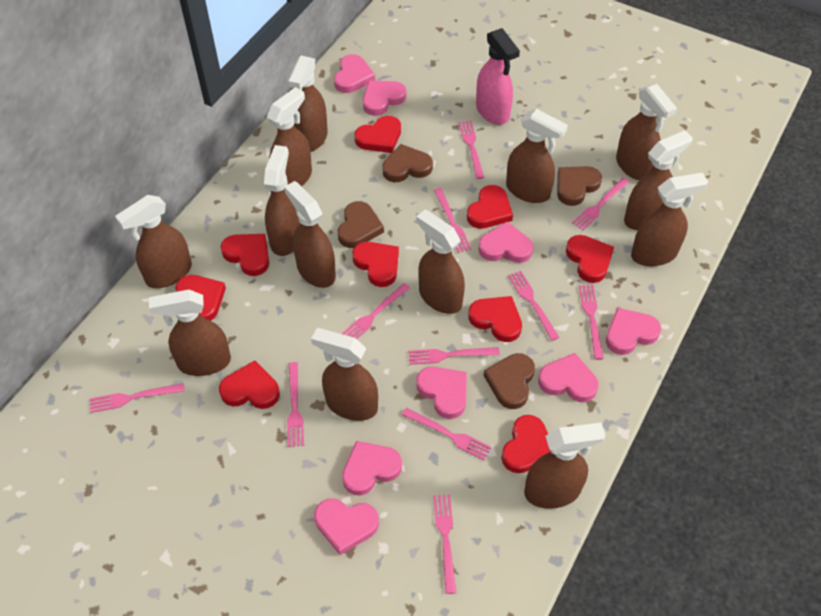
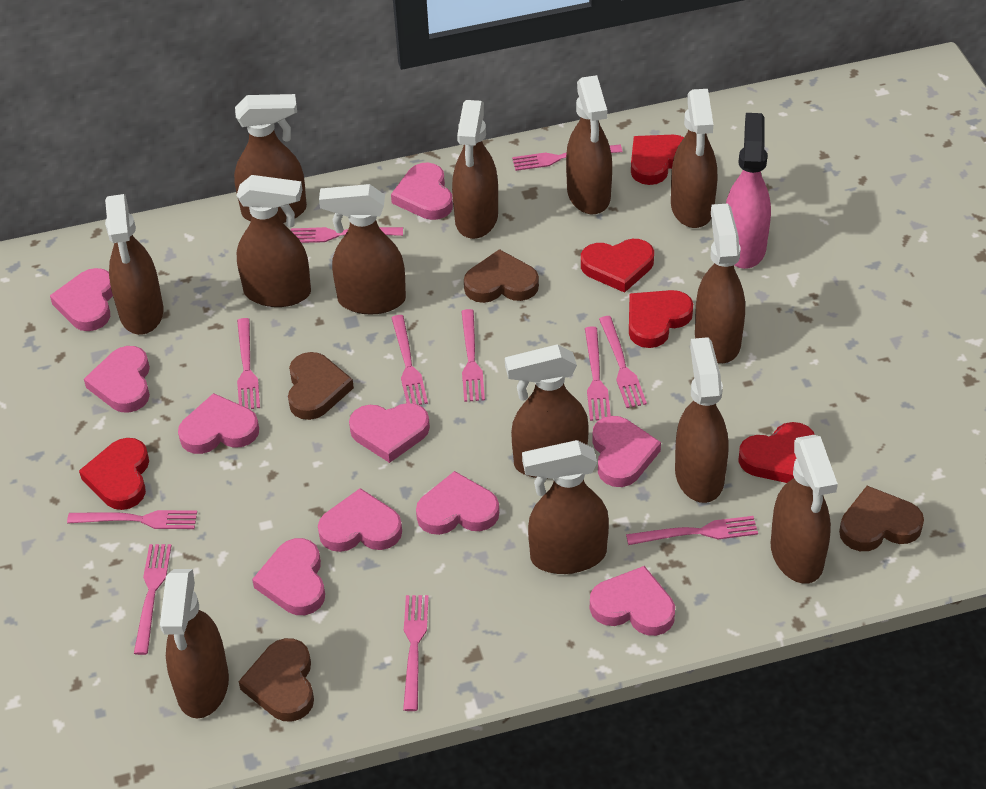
pink heart: 8 -> 10
red heart: 9 -> 5

